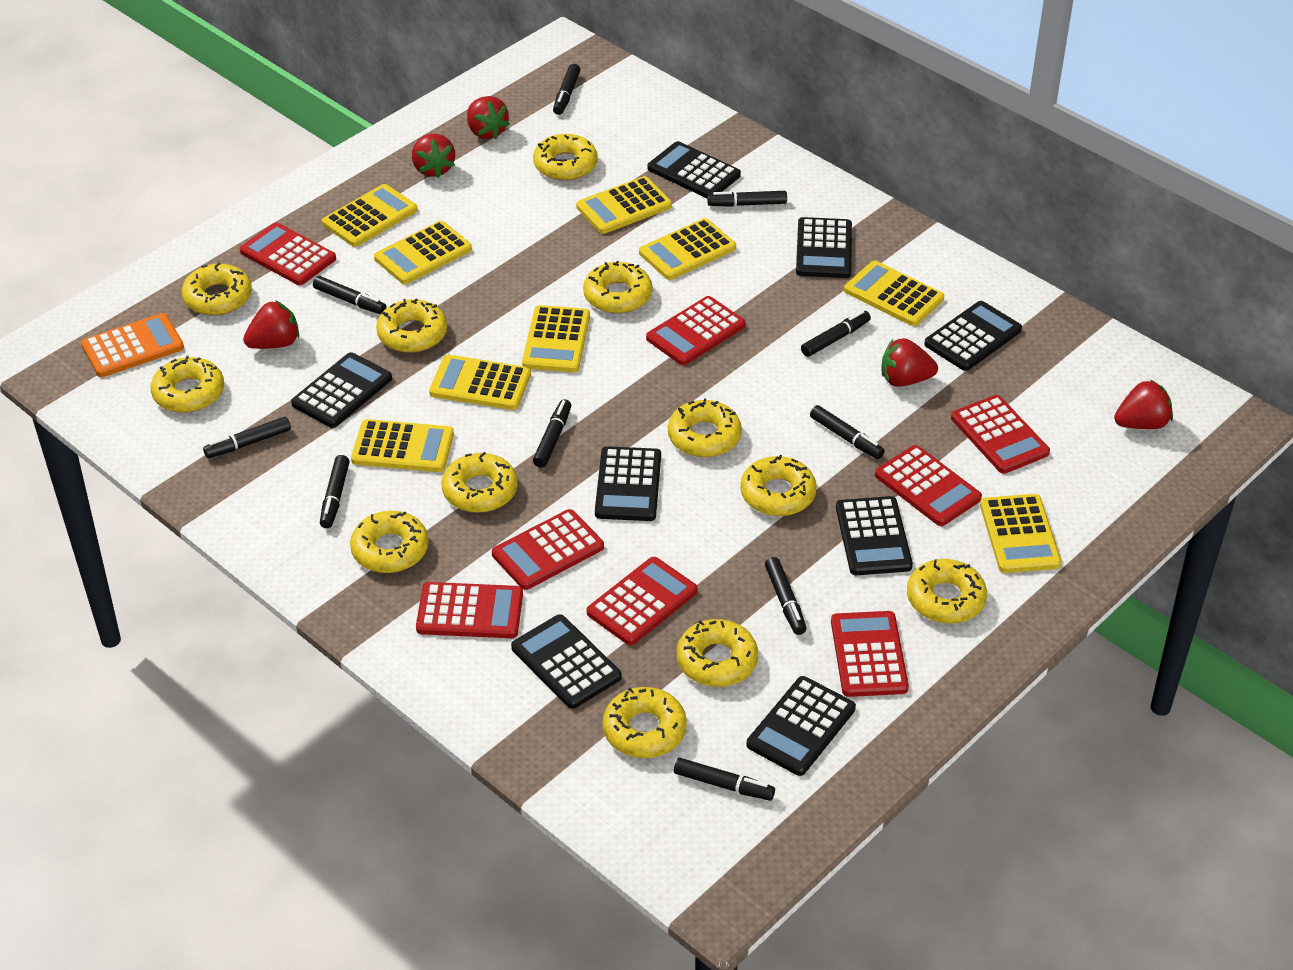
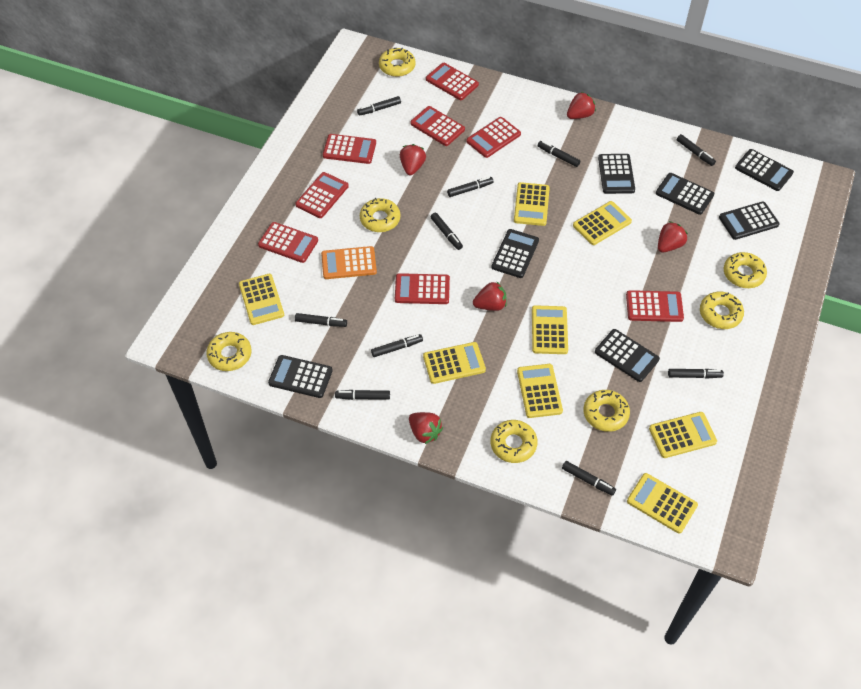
black calculator: 8 -> 7
yellow calculator: 9 -> 8
yellow donut: 12 -> 7

